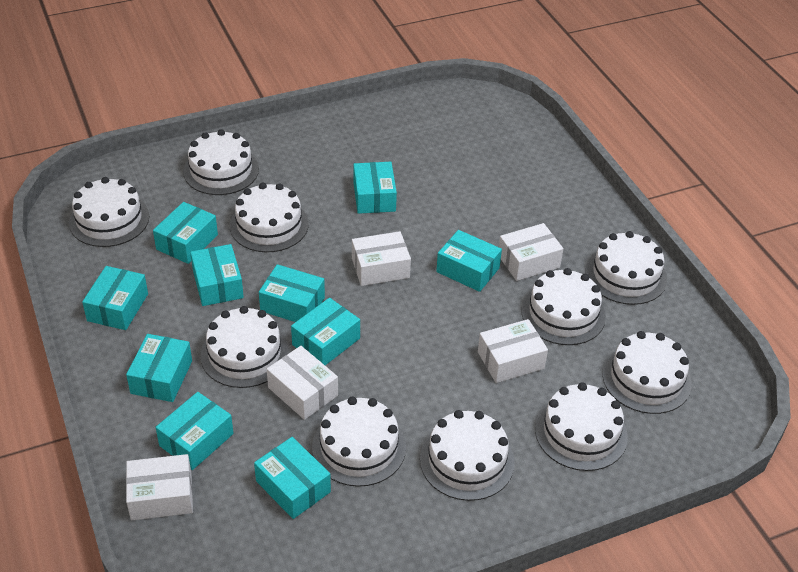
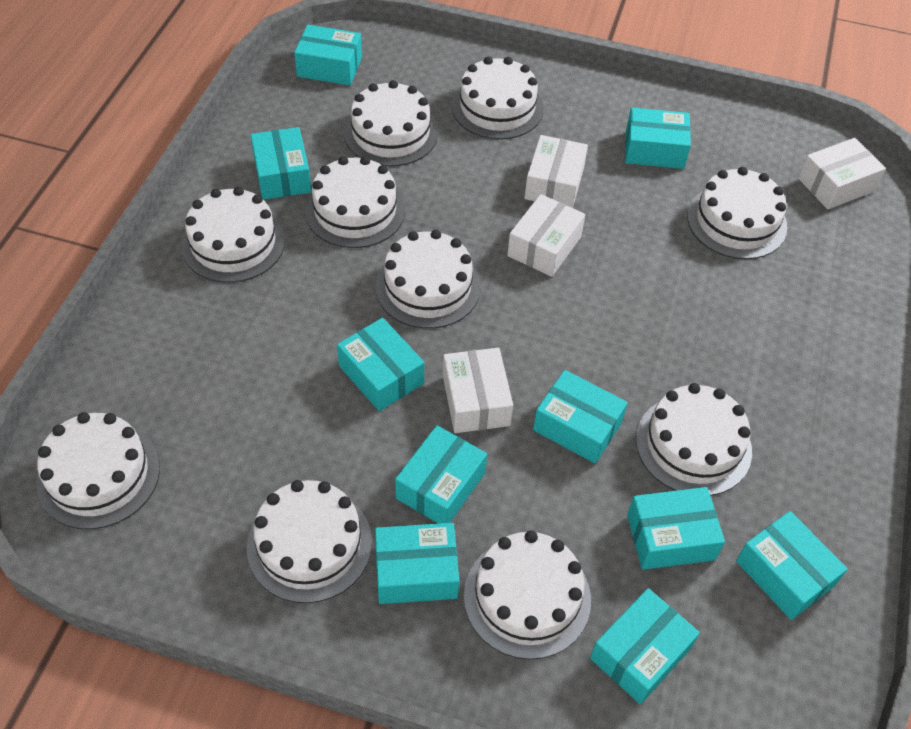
white box: 5 -> 4

